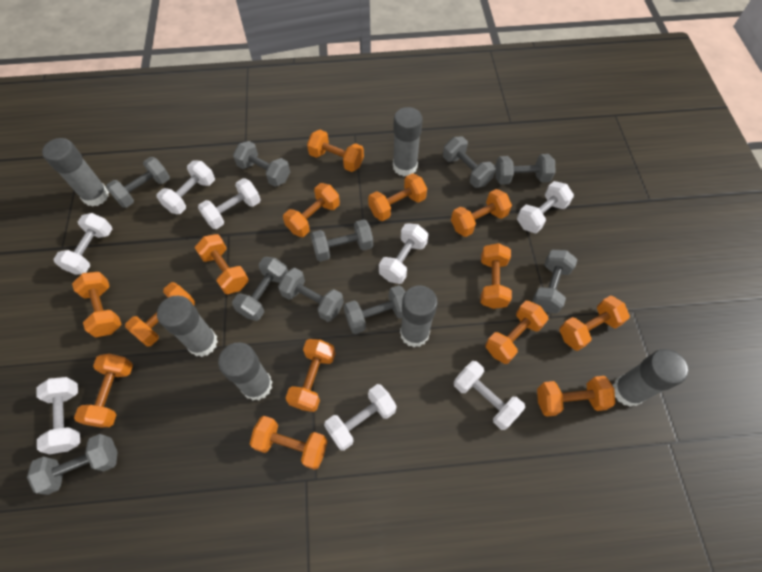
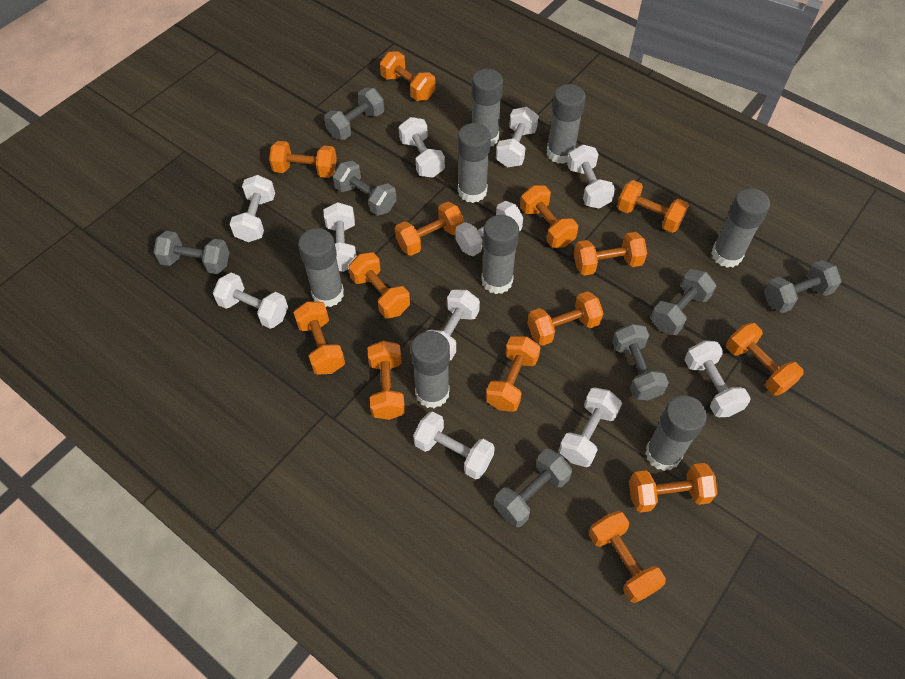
grey dumbbell: 10 -> 7
grey glue stick: 6 -> 8
white dumbbell: 8 -> 11

